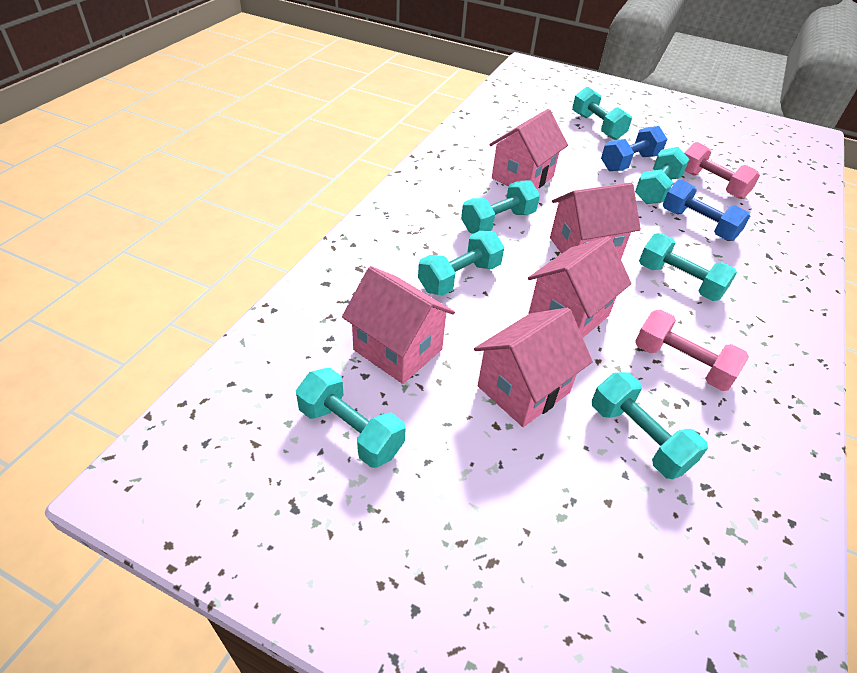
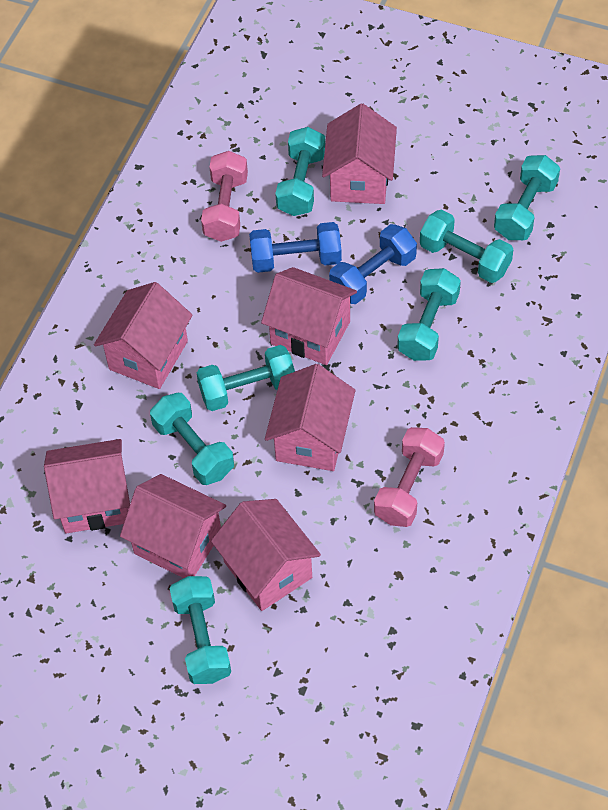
pink house: 5 -> 7

